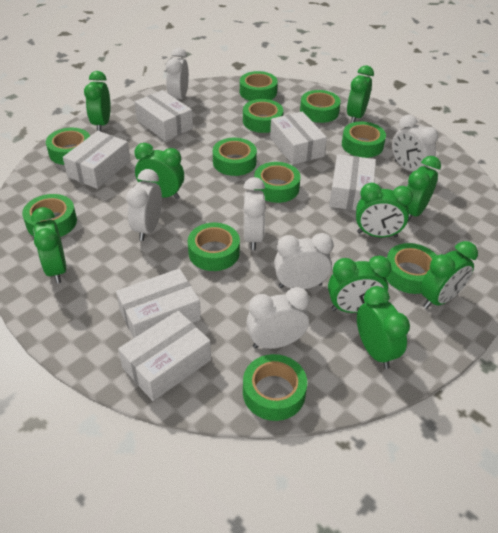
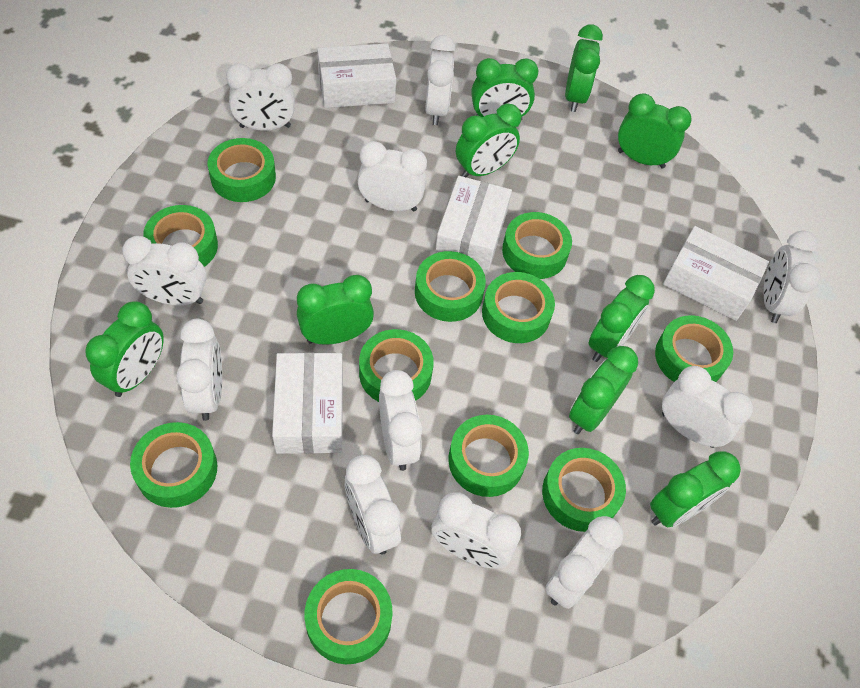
white box: 6 -> 4
white clock: 6 -> 11

